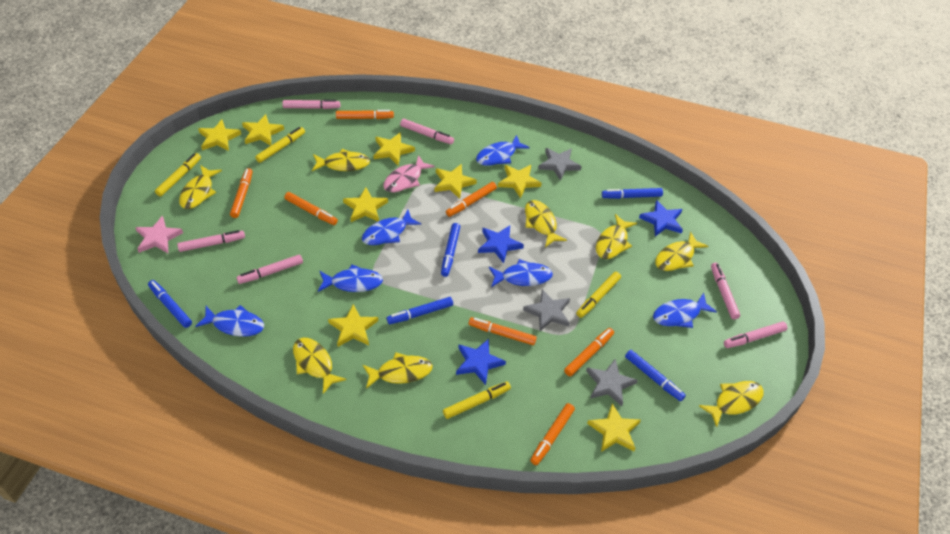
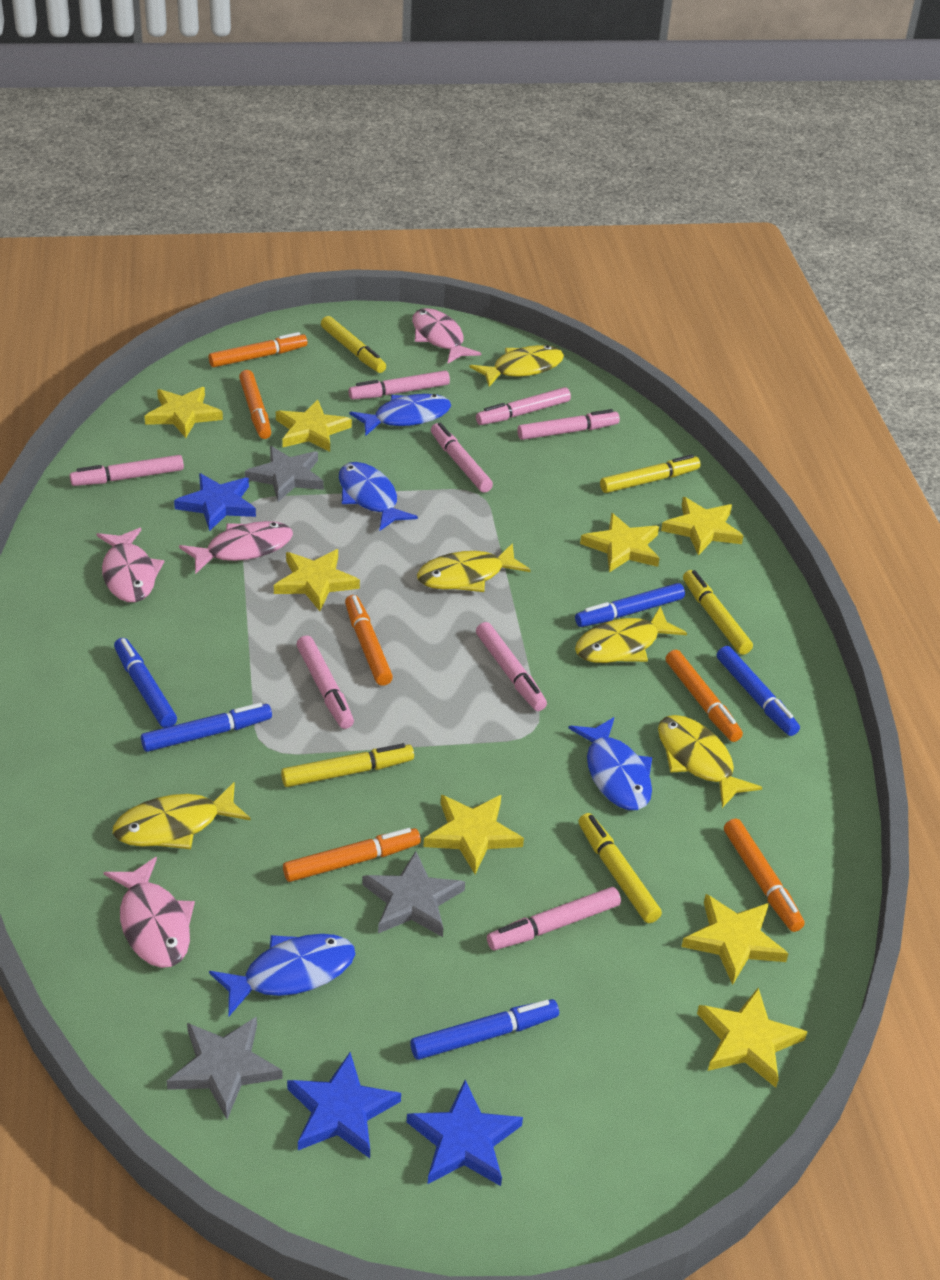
blue fish: 6 -> 4
orange marker: 7 -> 6
pink fish: 1 -> 4
pink marker: 6 -> 8
pink star: 1 -> 0
yellow fish: 8 -> 5
yellow marker: 4 -> 5

